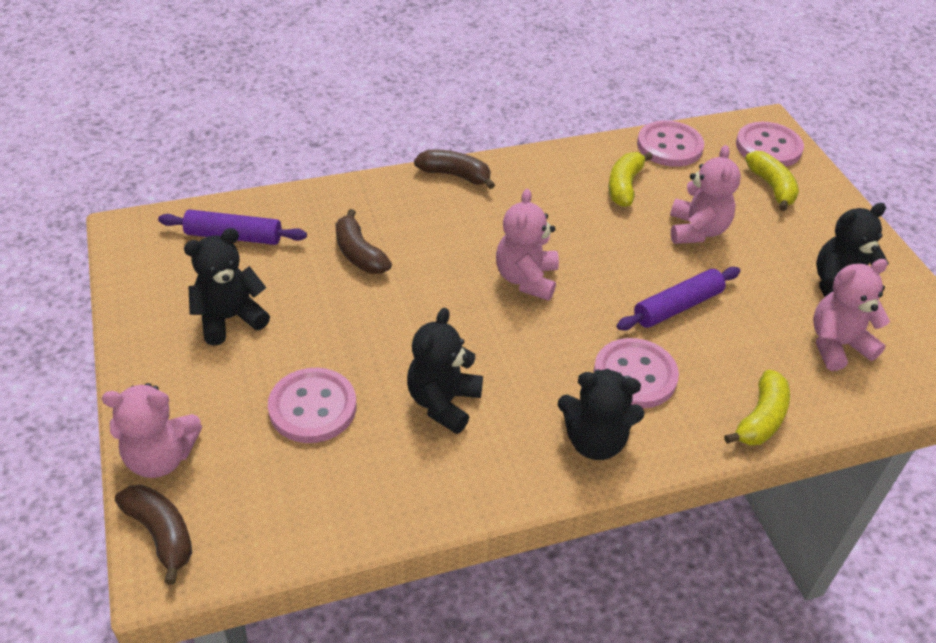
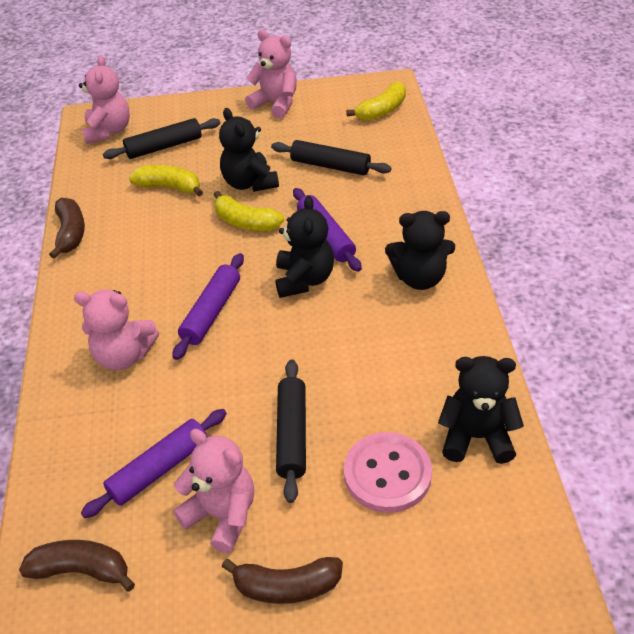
black rolling pin: 0 -> 3
pink button: 4 -> 1
purple rolling pin: 2 -> 3

